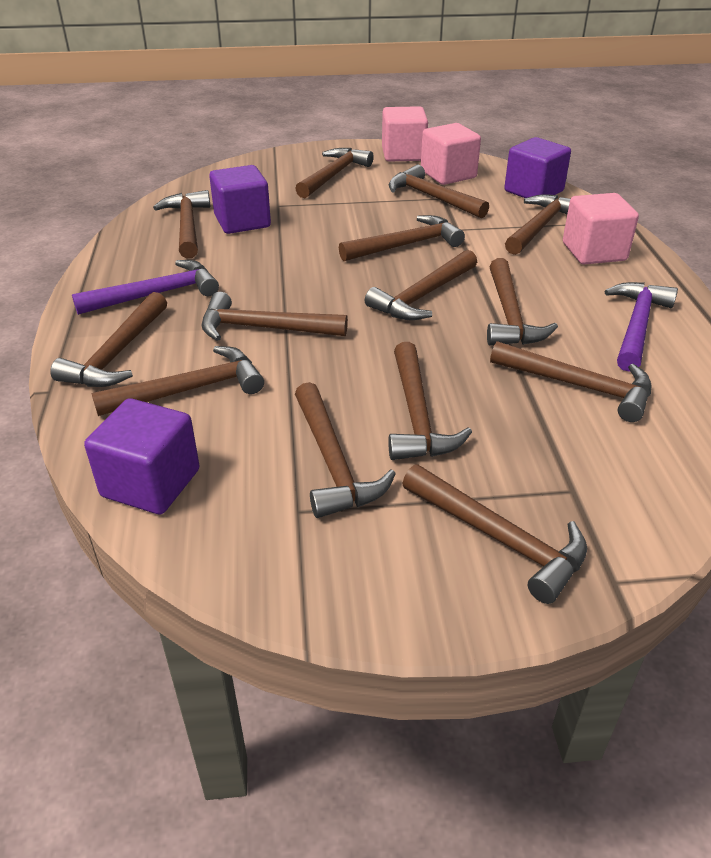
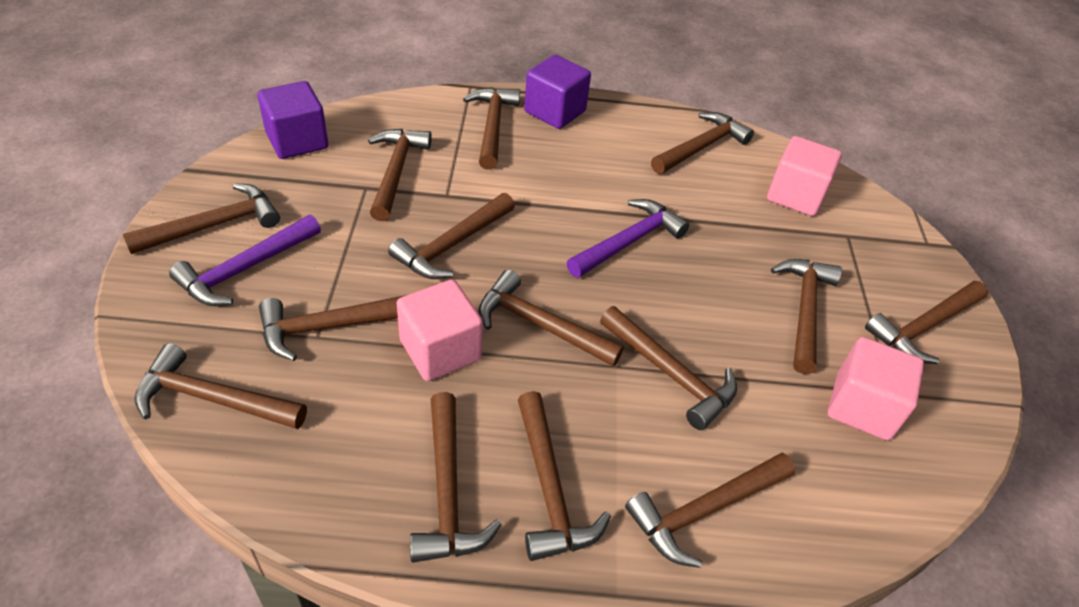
purple cube: 3 -> 2

